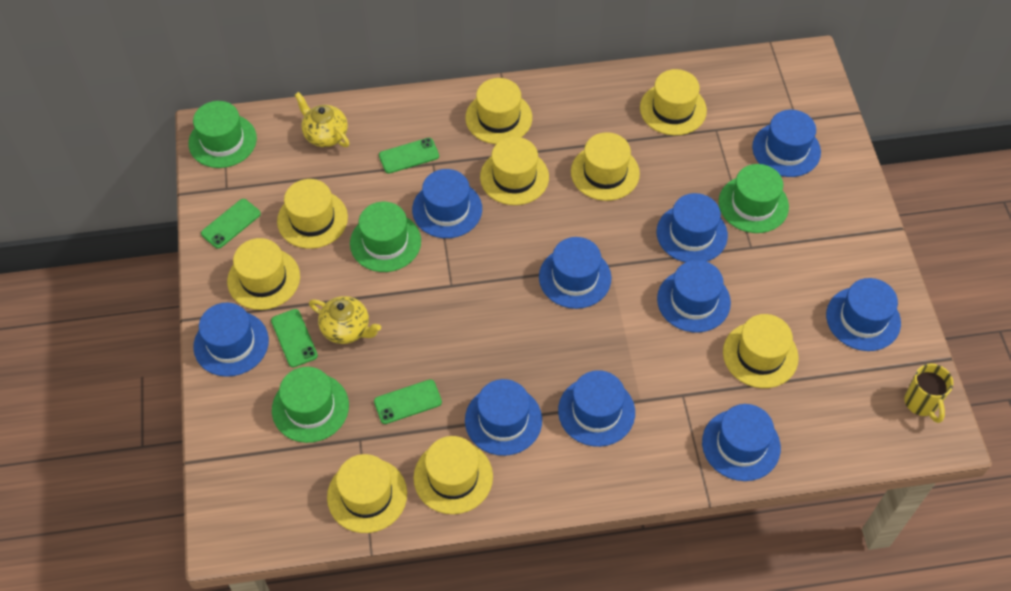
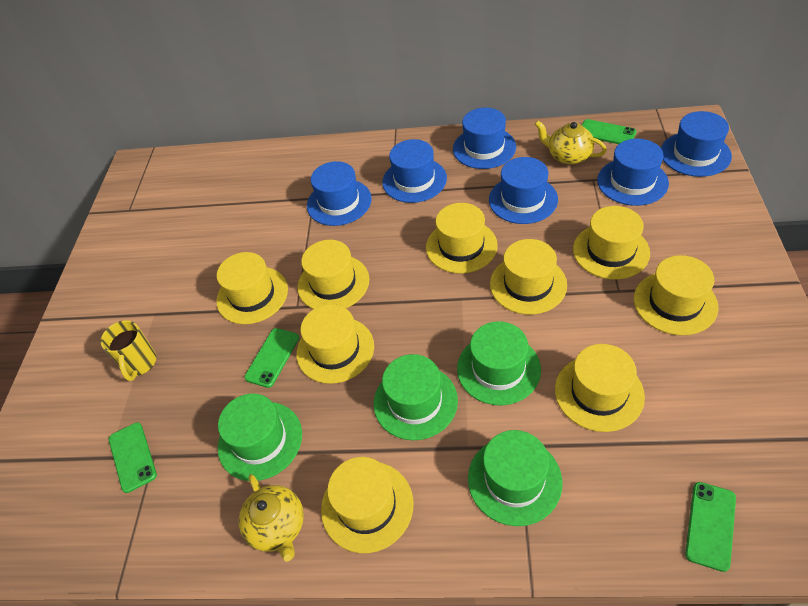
blue hat: 10 -> 6

